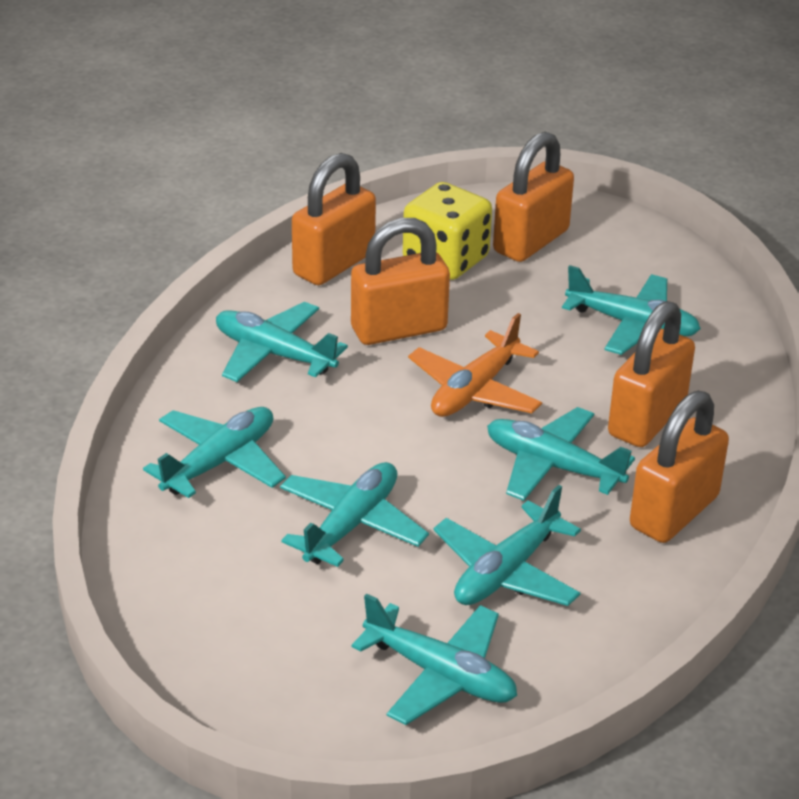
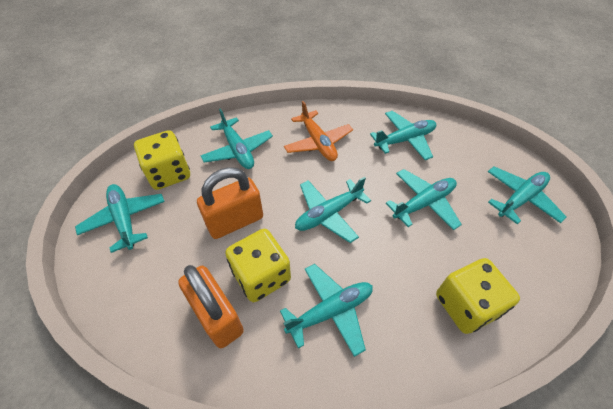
orange padlock: 5 -> 2
yellow dice: 1 -> 3

